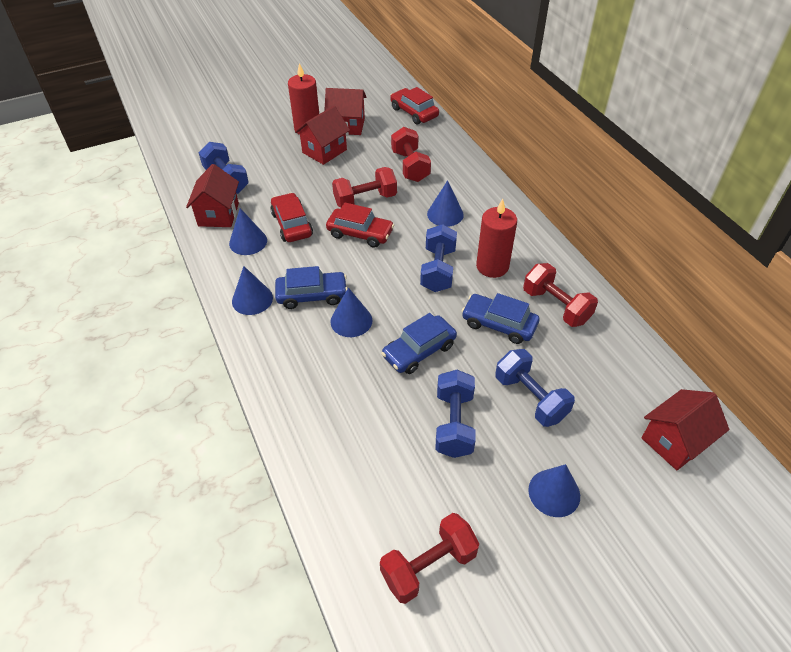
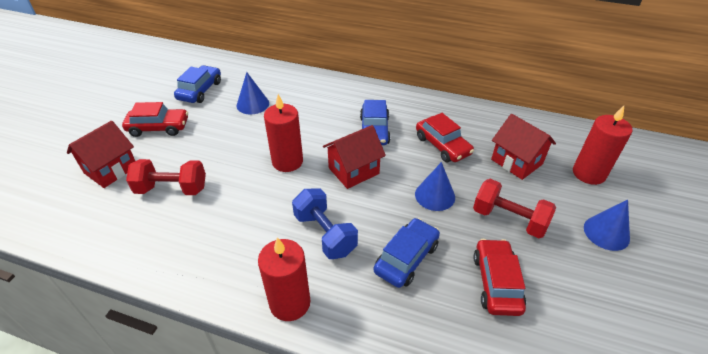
blue cone: 5 -> 3
blue dumbbell: 4 -> 1
red candle: 2 -> 3
red dumbbell: 4 -> 2
red house: 4 -> 3

